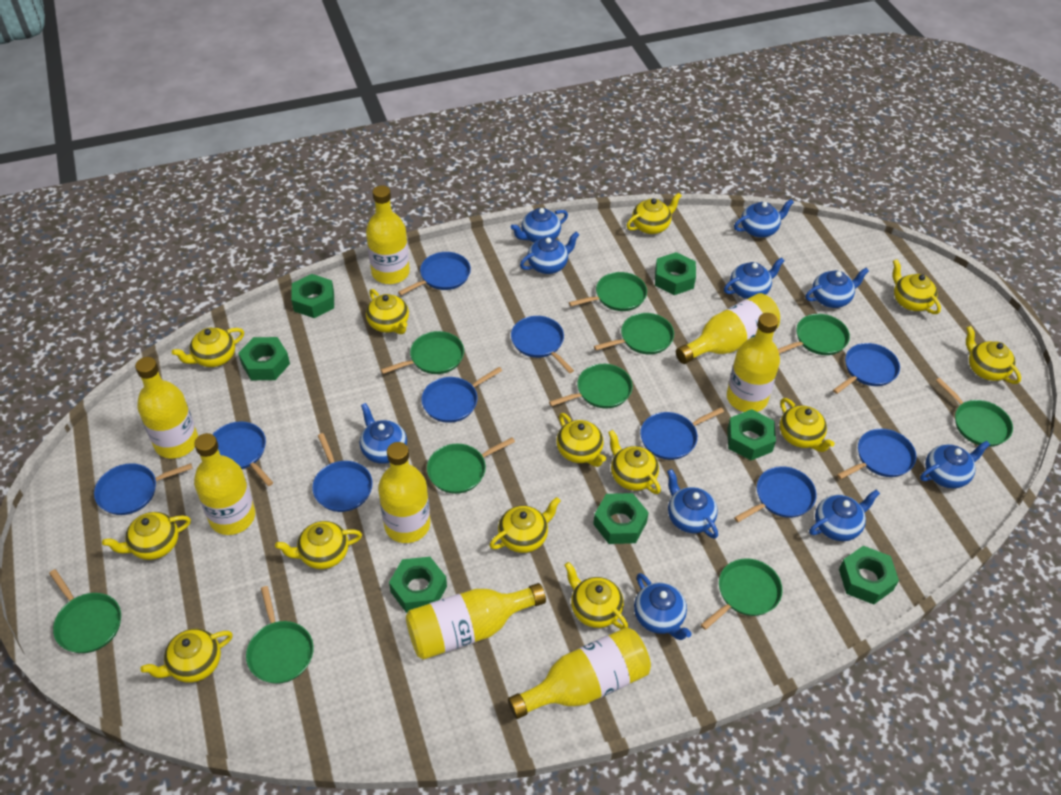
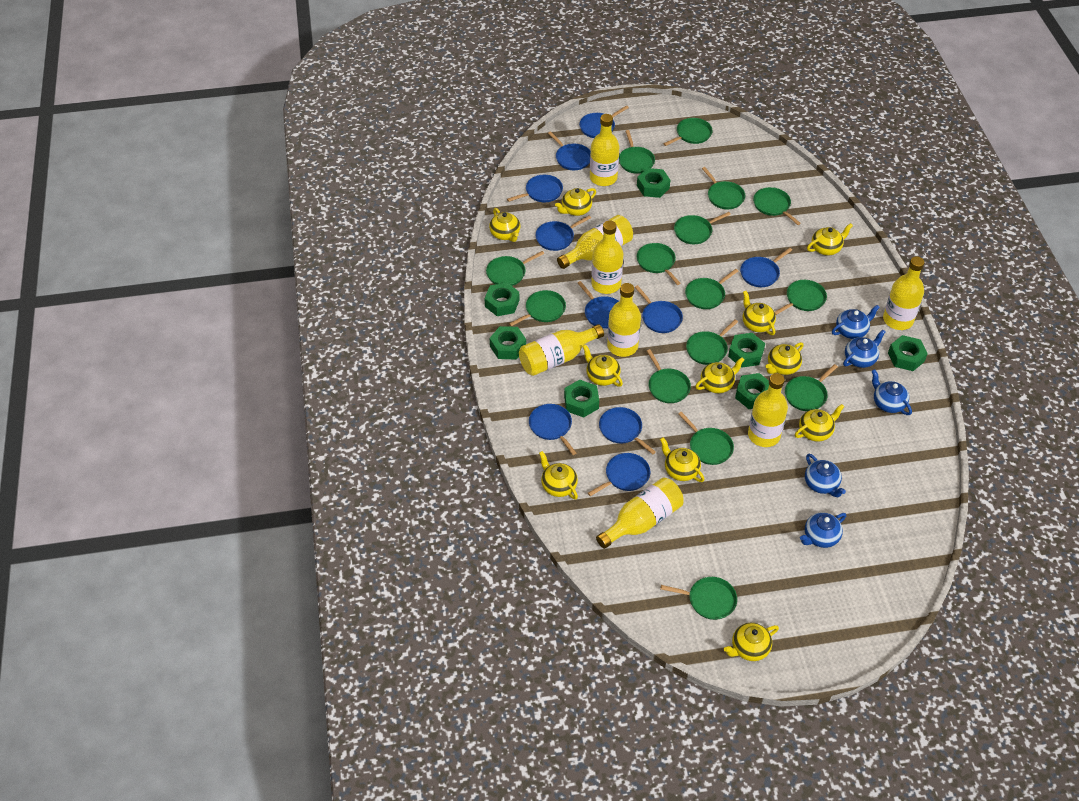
blue teapot: 10 -> 5
green pan: 10 -> 15
yellow teapot: 13 -> 11

